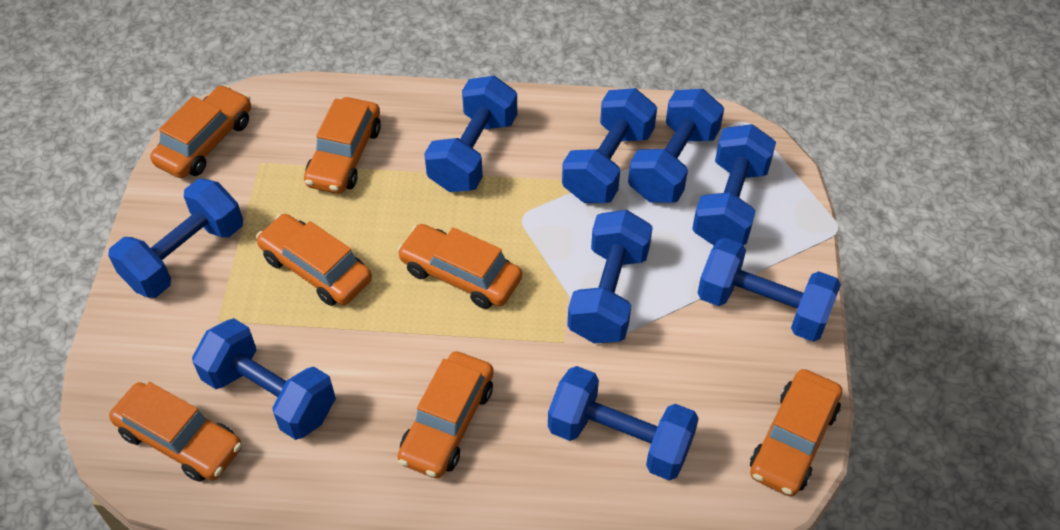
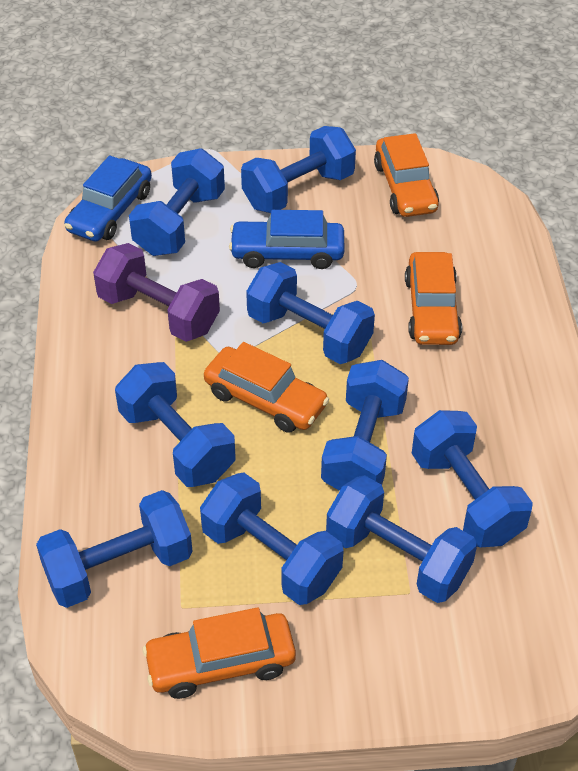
blue car: 0 -> 2
orange car: 7 -> 4
purple dumbbell: 0 -> 1

